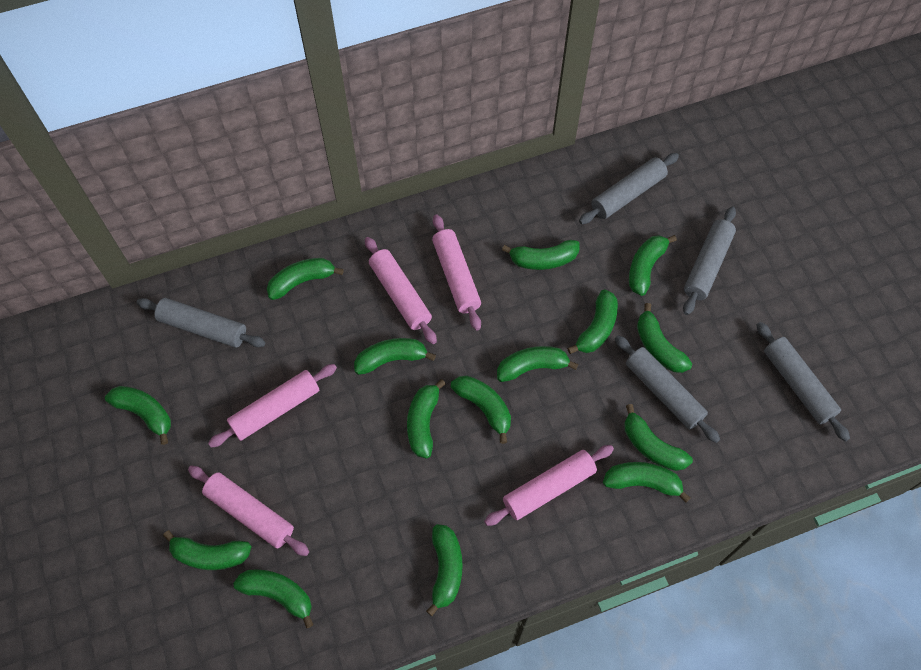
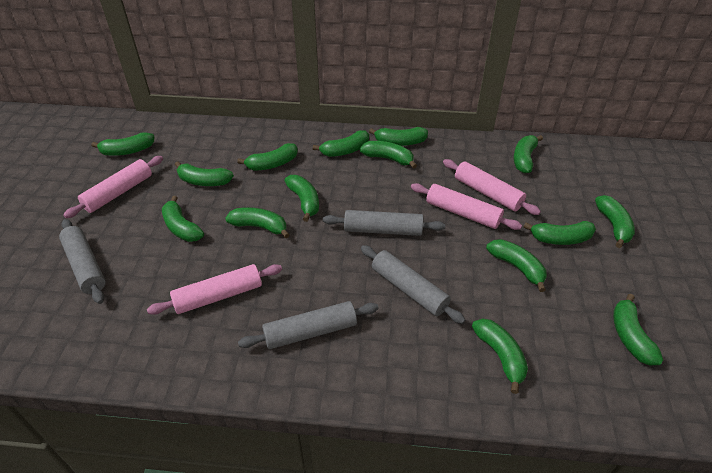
grey rolling pin: 5 -> 4
pink rolling pin: 5 -> 4

